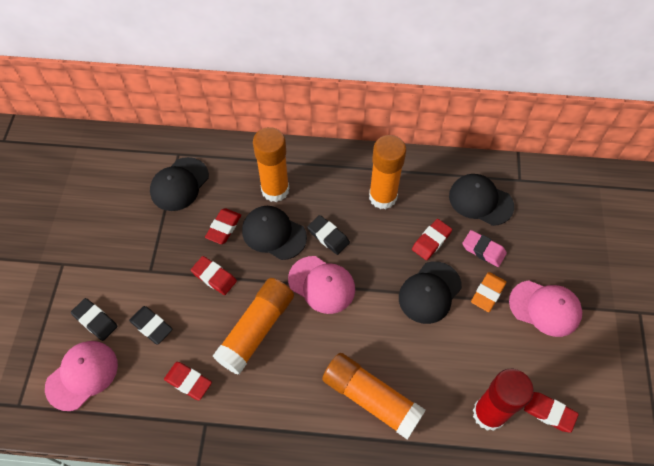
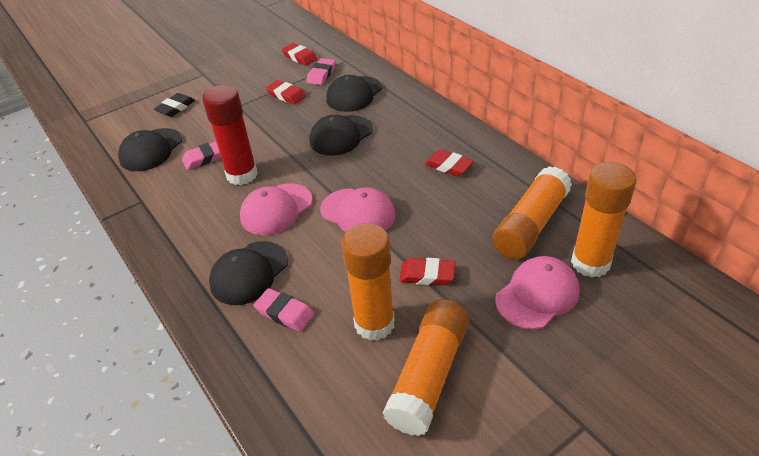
black eraser: 3 -> 1
orange eraser: 1 -> 0
pink eraser: 1 -> 3
red eraser: 5 -> 4

